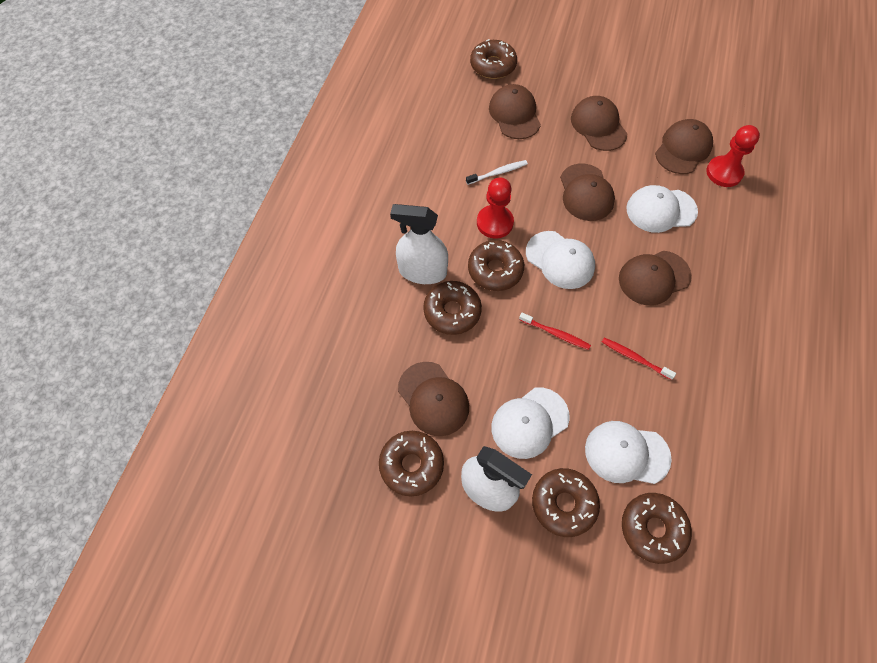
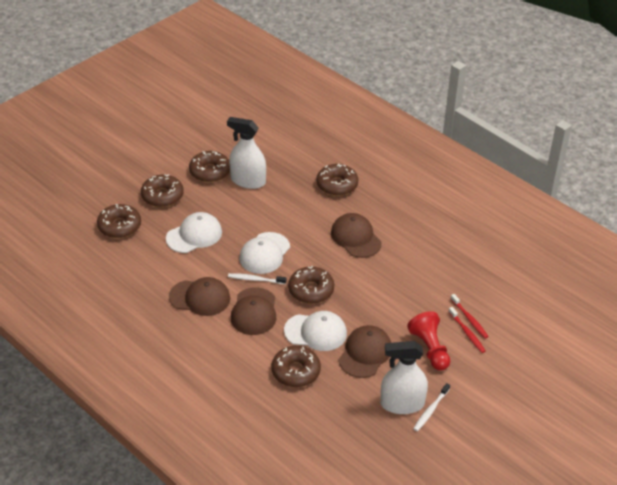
brown cap: 6 -> 4
red pawn: 2 -> 1
white cap: 4 -> 3
white toothbrush: 1 -> 2

